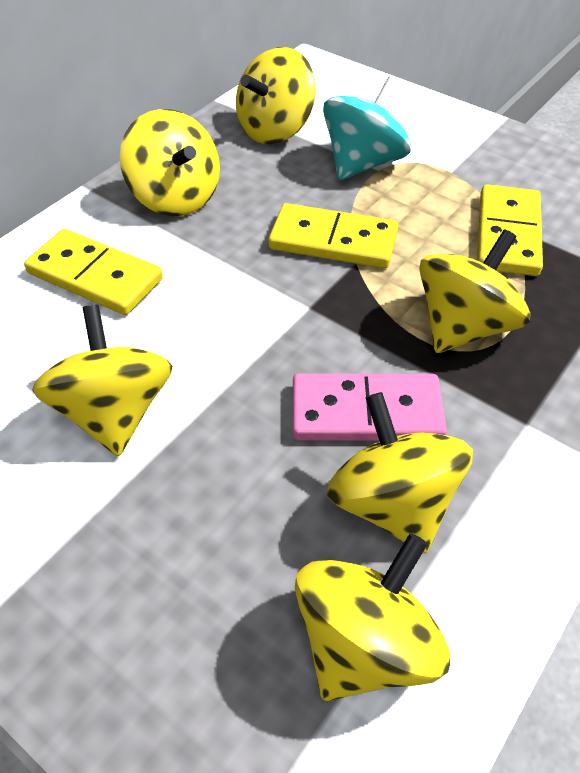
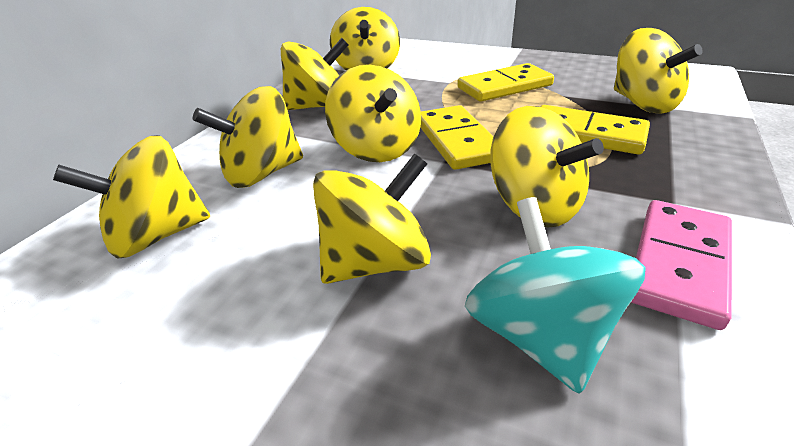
yellow spinning top: 6 -> 8

